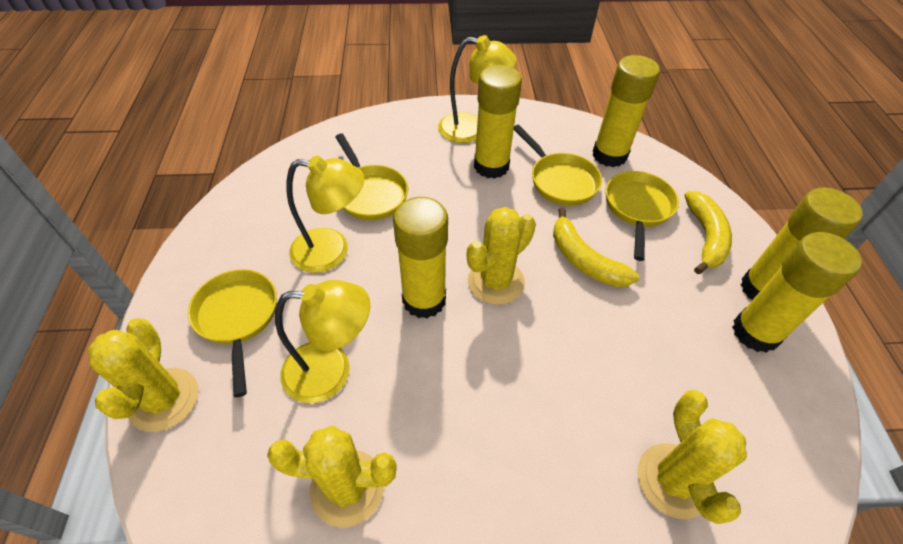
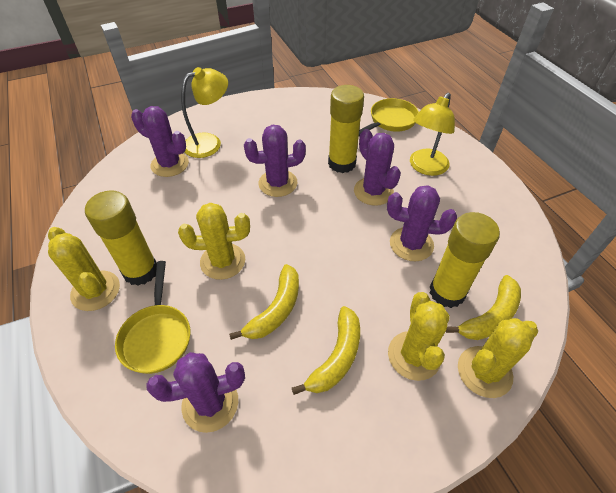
purple cactus: 0 -> 5
yellow banana: 2 -> 3
yellow glue stick: 5 -> 3
yellow lamp: 3 -> 2
yellow pan: 4 -> 2

